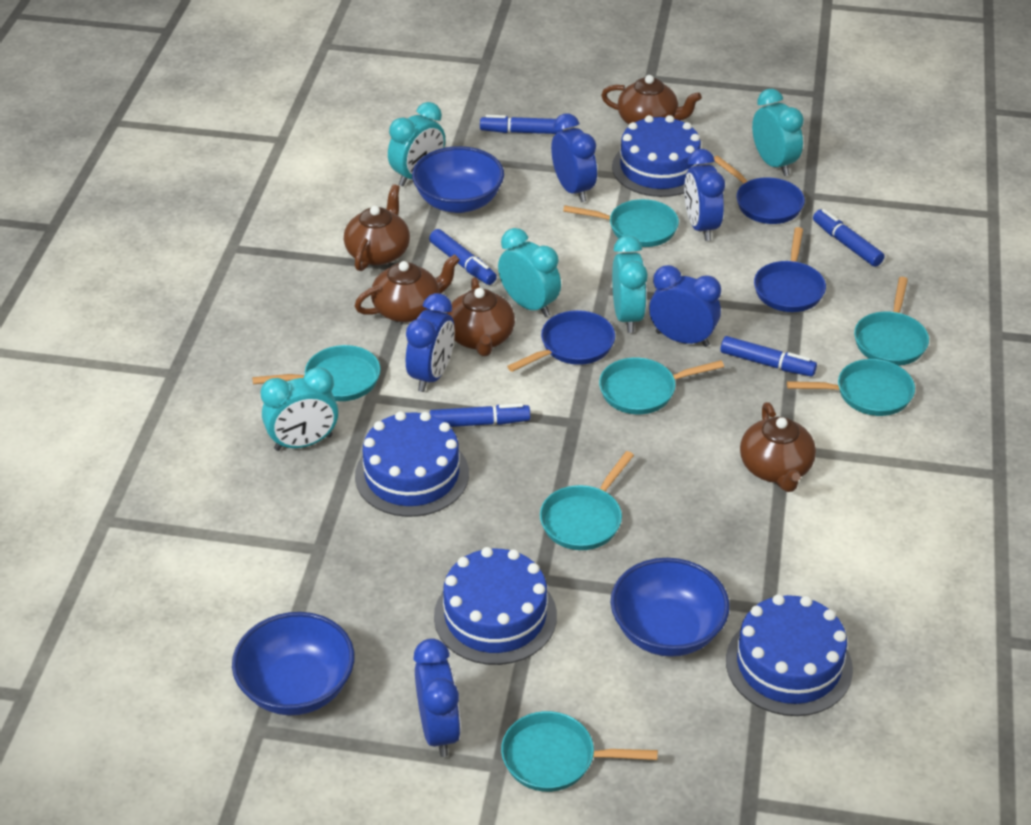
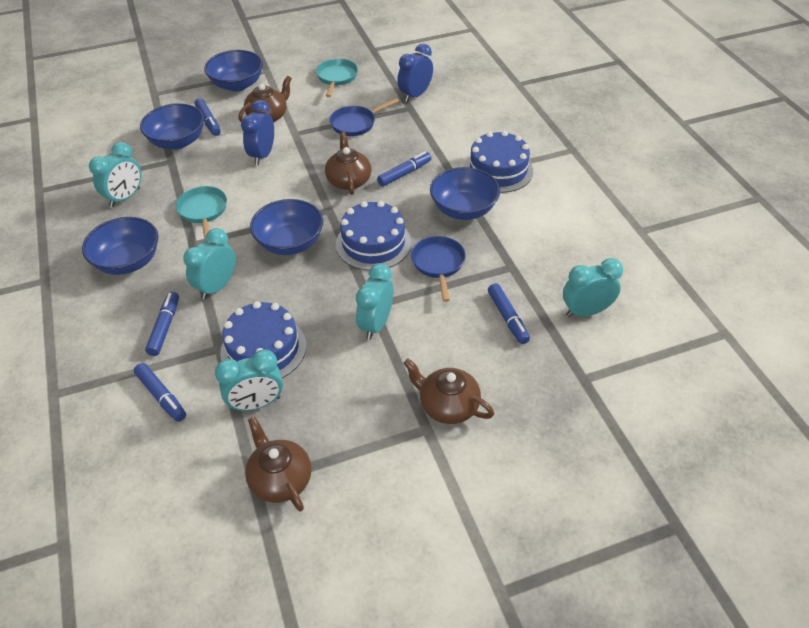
blue bowl: 3 -> 5
blue cake: 4 -> 3
blue clock: 5 -> 2
blue pan: 3 -> 2
brown teapot: 5 -> 4
turquoise pan: 7 -> 2

